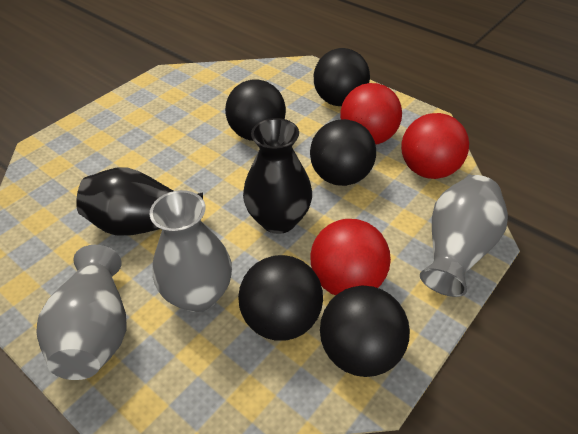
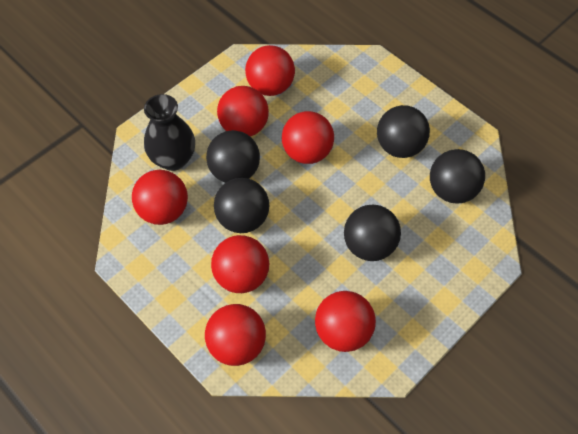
black vase: 2 -> 1
grey vase: 3 -> 0
red ball: 3 -> 7

